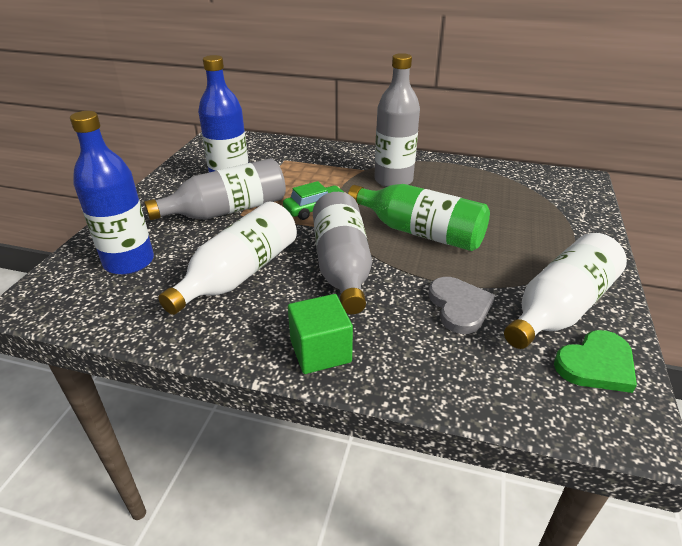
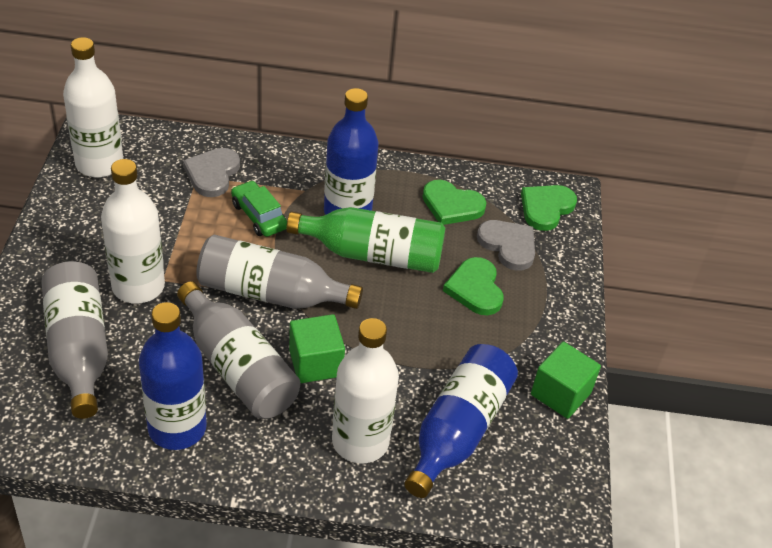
blue bottle: 2 -> 3
green cube: 1 -> 2
green heart: 1 -> 3
grey heart: 1 -> 2
white bottle: 2 -> 3

